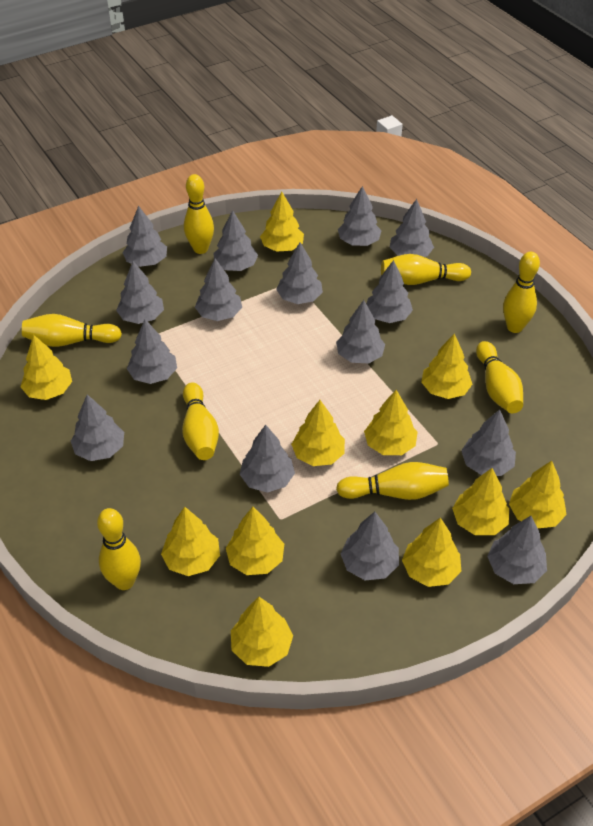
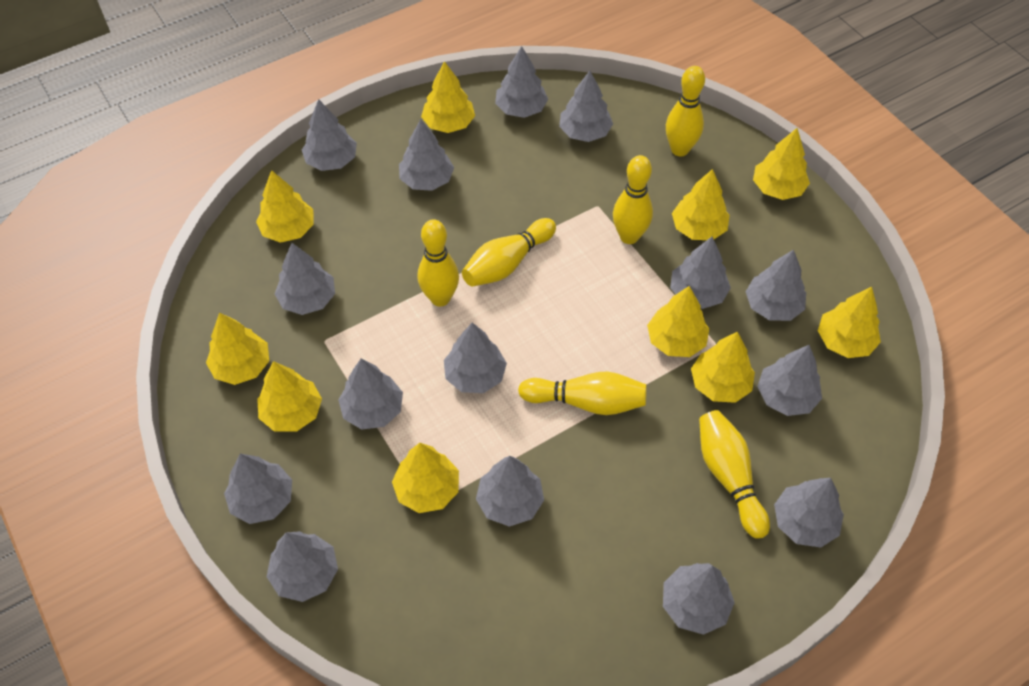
yellow bowling pin: 8 -> 6
yellow tree: 11 -> 10

